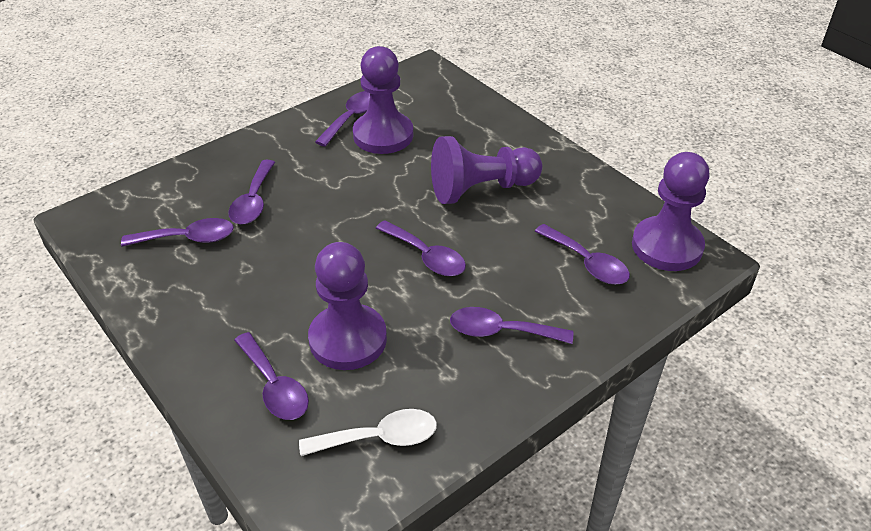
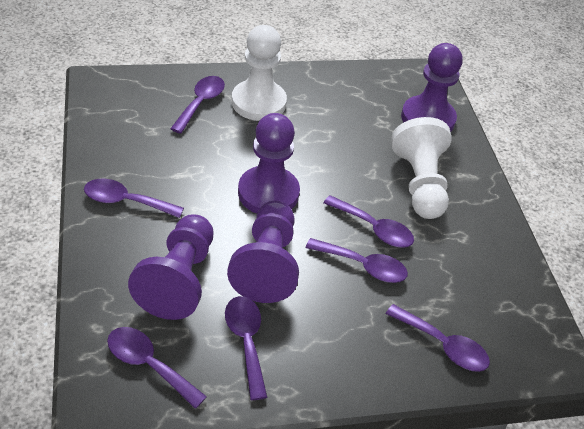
white pawn: 0 -> 2
white spoon: 1 -> 0

